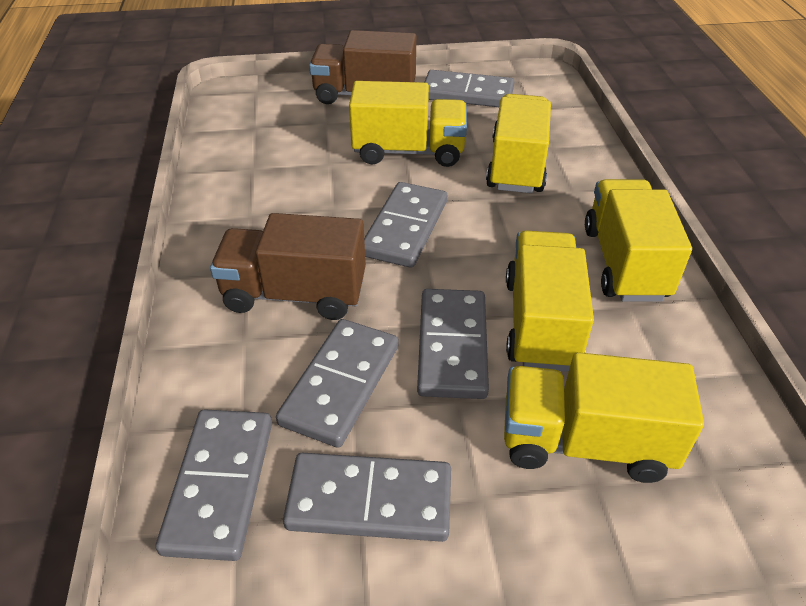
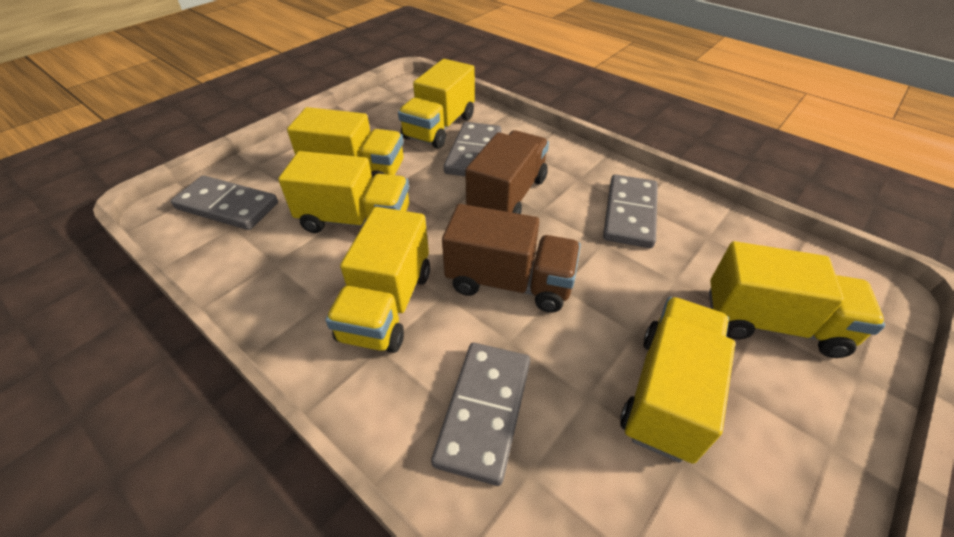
grey domino: 6 -> 4
yellow truck: 5 -> 6

